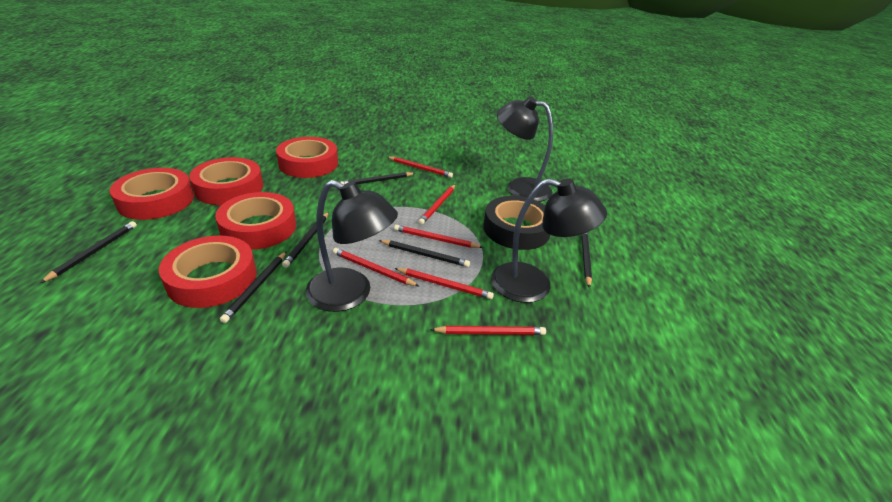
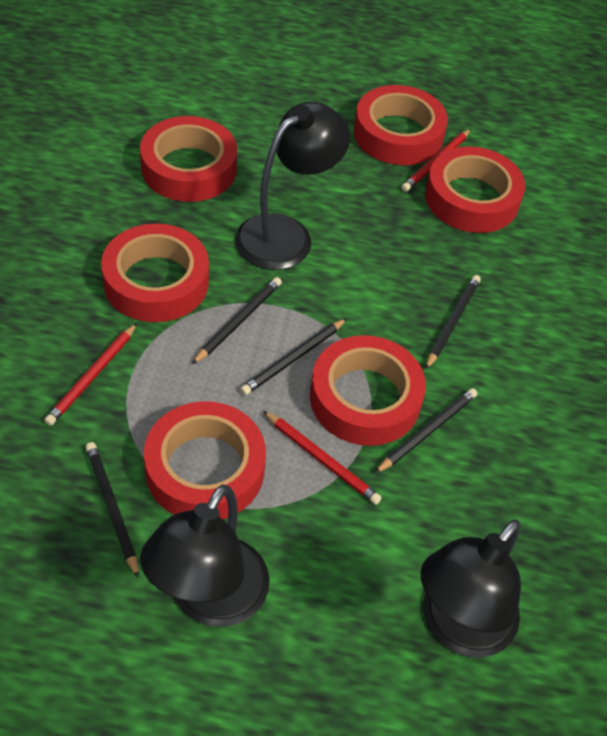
black pencil: 6 -> 5
black tape: 1 -> 0
red pencil: 6 -> 3
red tape: 5 -> 6

